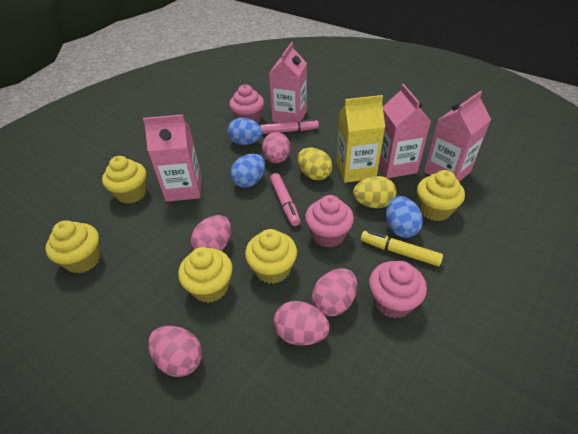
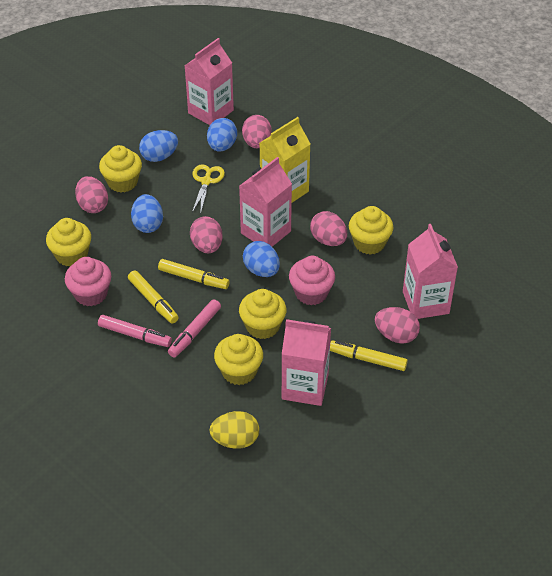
blue egg: 3 -> 4
pink cupcake: 3 -> 2
yellow egg: 2 -> 1
yellow marker: 1 -> 3
yellow scissors: 0 -> 1

